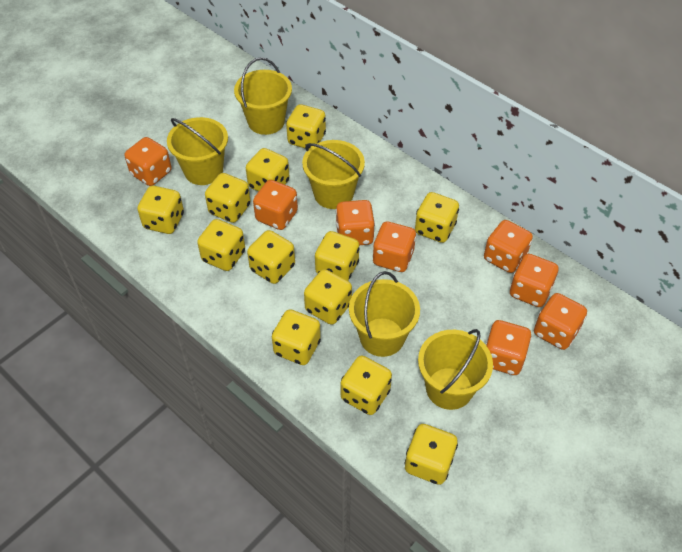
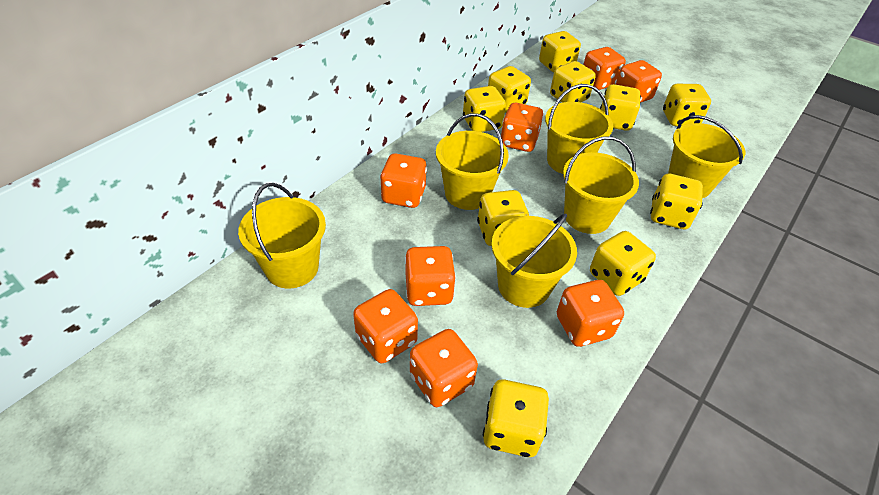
yellow bucket: 5 -> 6
yellow dice: 12 -> 10

